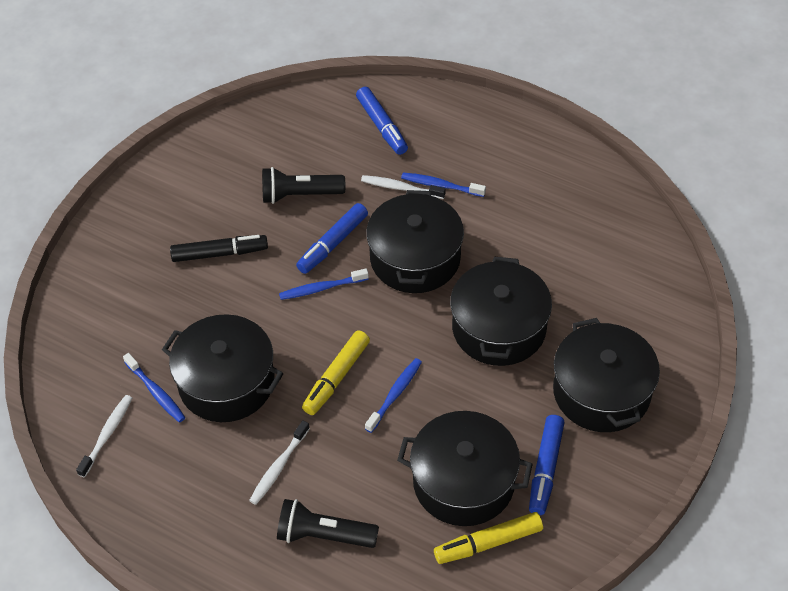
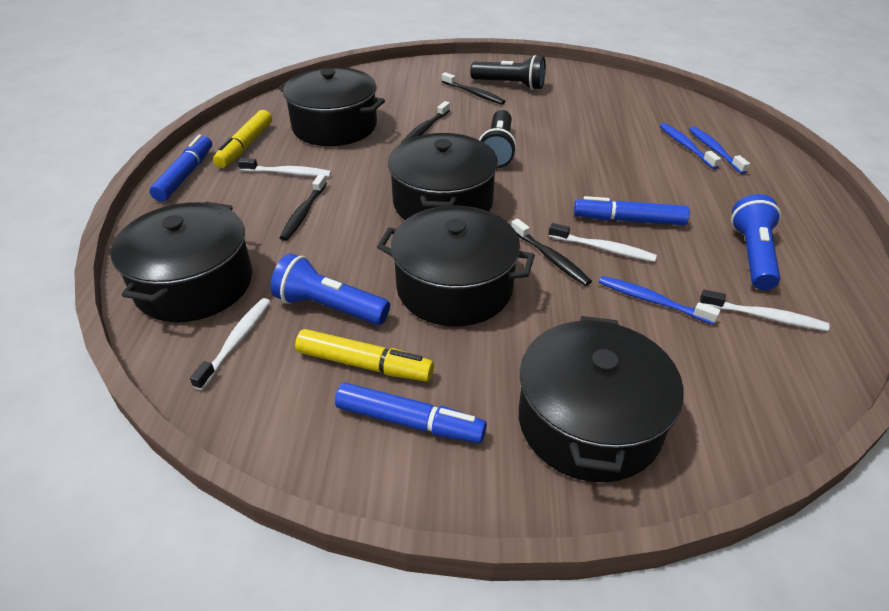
black marker: 1 -> 0
black toothbrush: 0 -> 4
blue flashlight: 0 -> 2
blue toothbrush: 4 -> 3
white toothbrush: 3 -> 4

